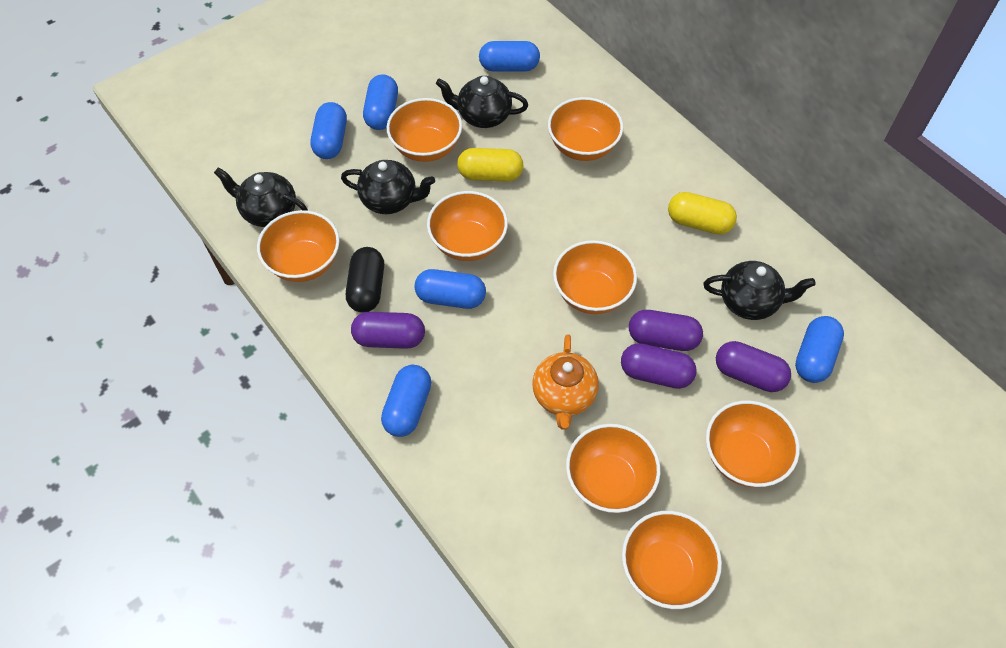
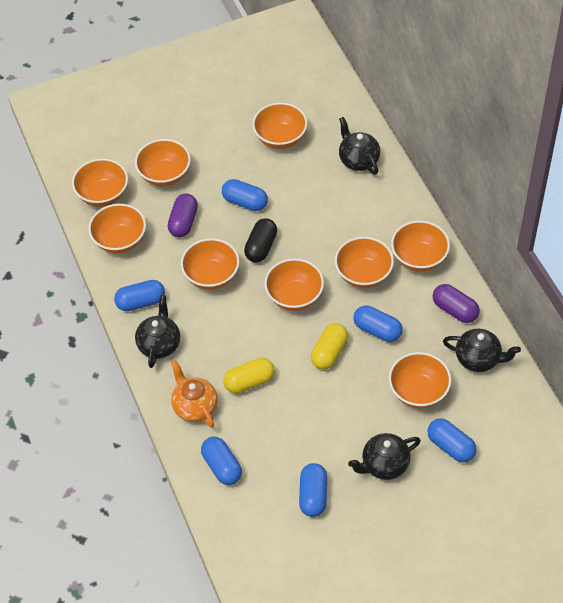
orange bowl: 8 -> 9
purple capsule: 4 -> 2

